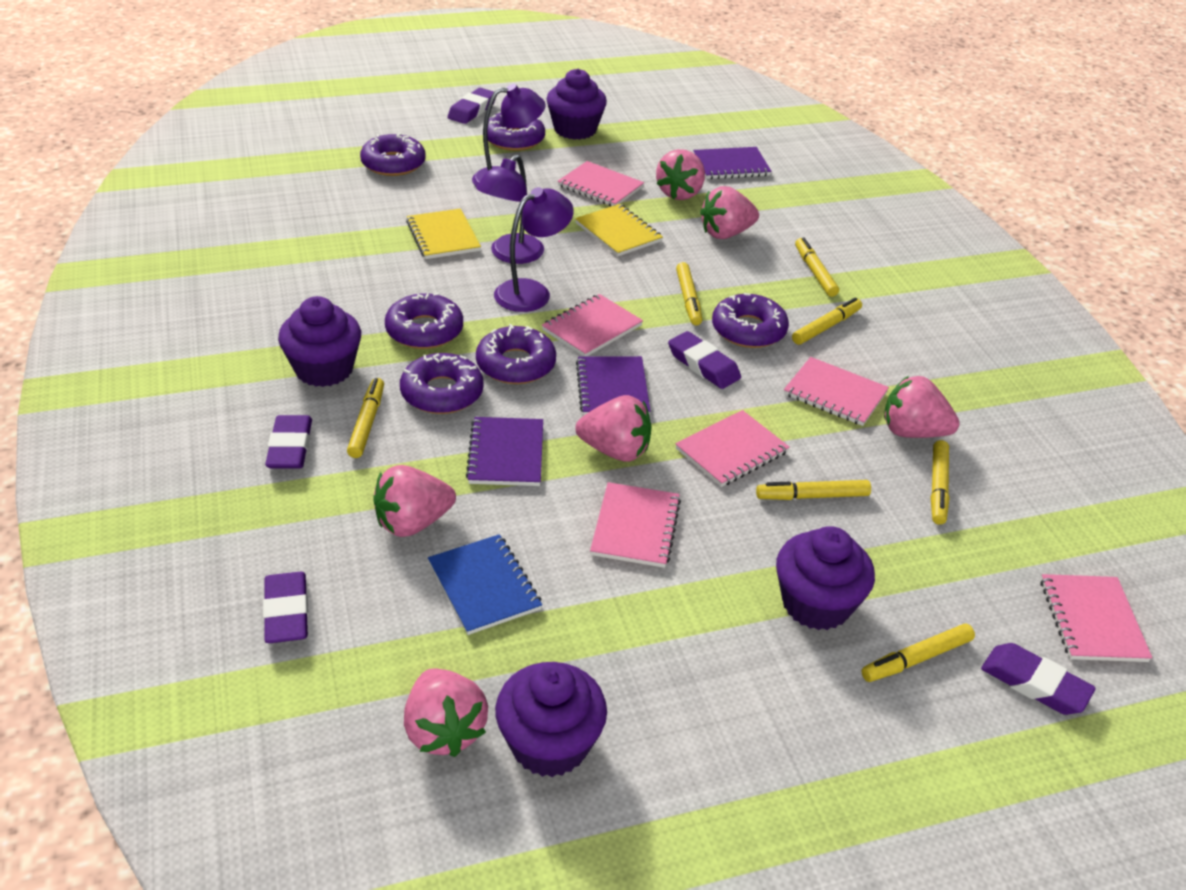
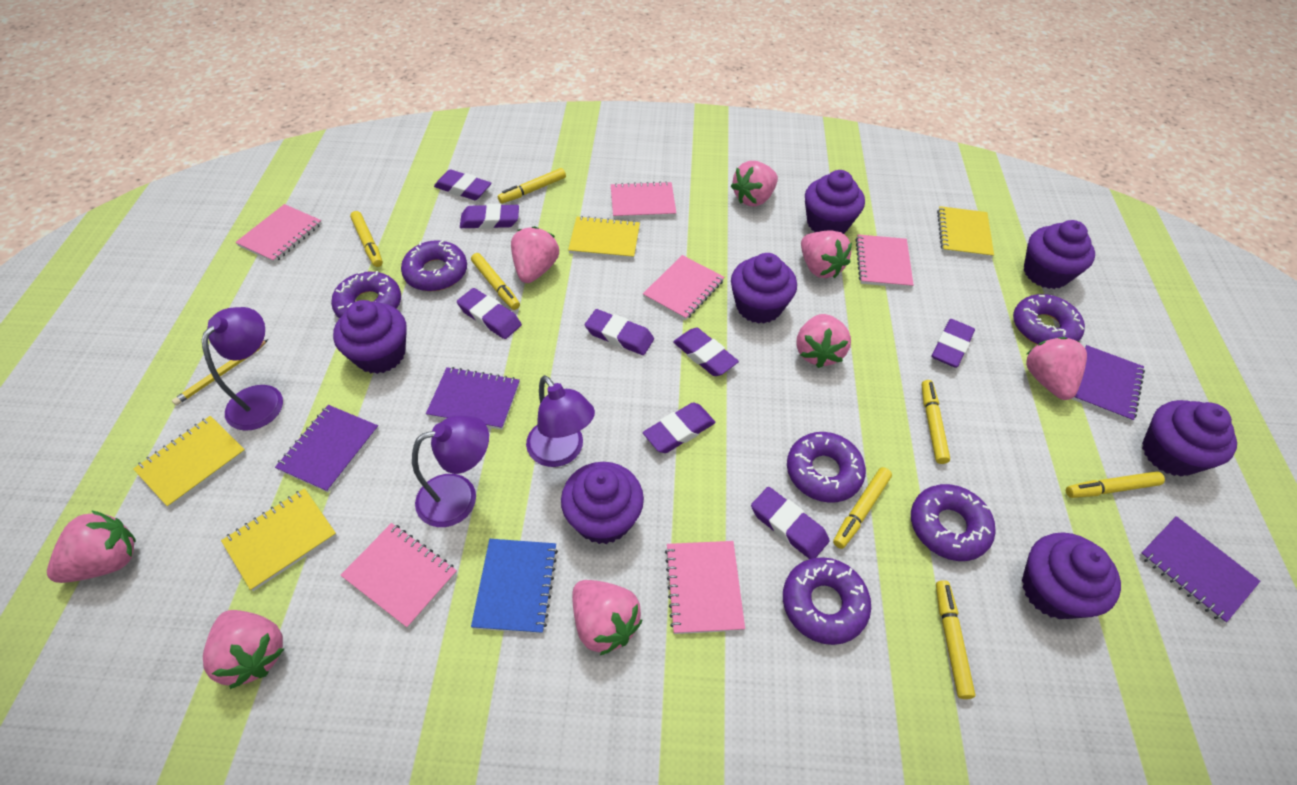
pink strawberry: 6 -> 8
purple cupcake: 4 -> 7
purple eraser: 5 -> 8
purple notebook: 3 -> 4
yellow notebook: 2 -> 4
yellow pencil: 0 -> 1

